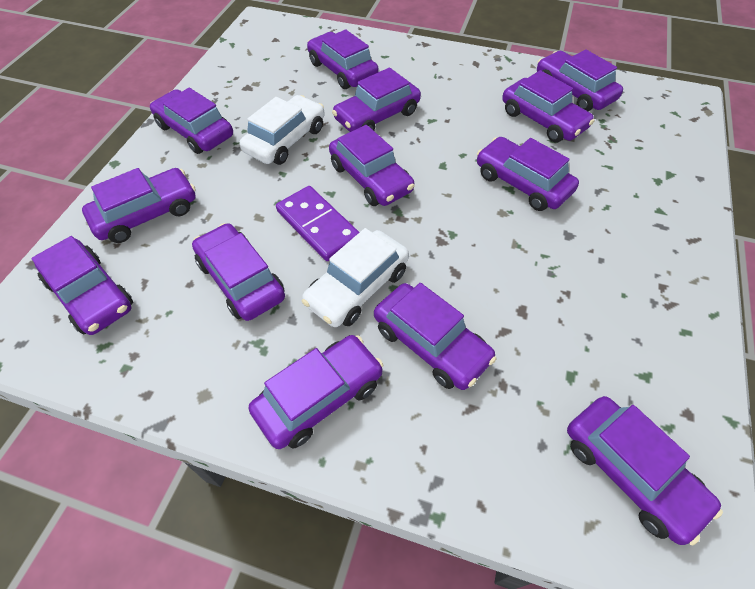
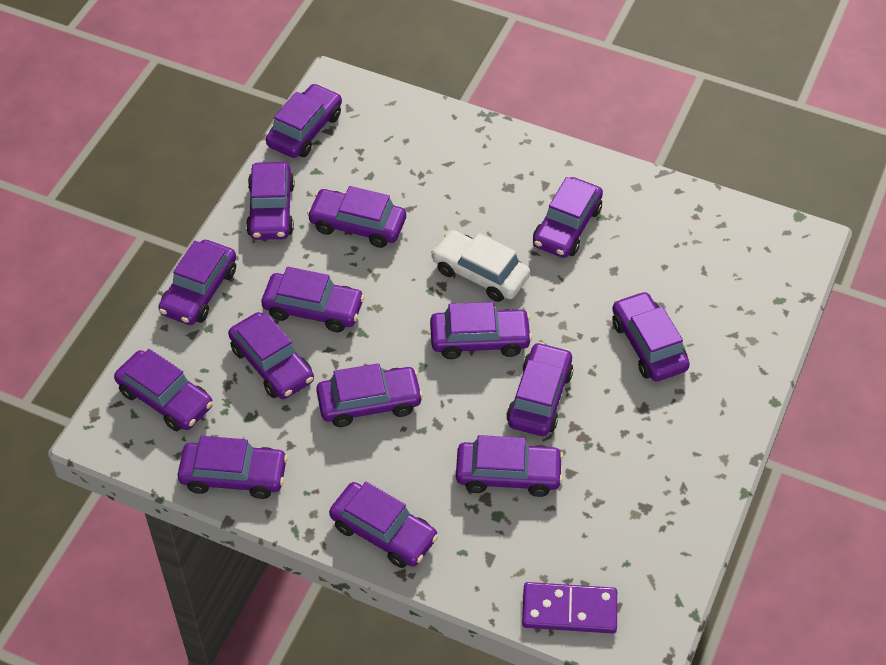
purple car: 13 -> 15
white car: 2 -> 1

